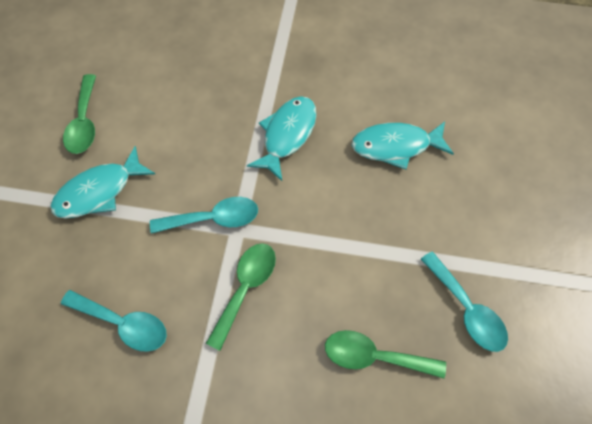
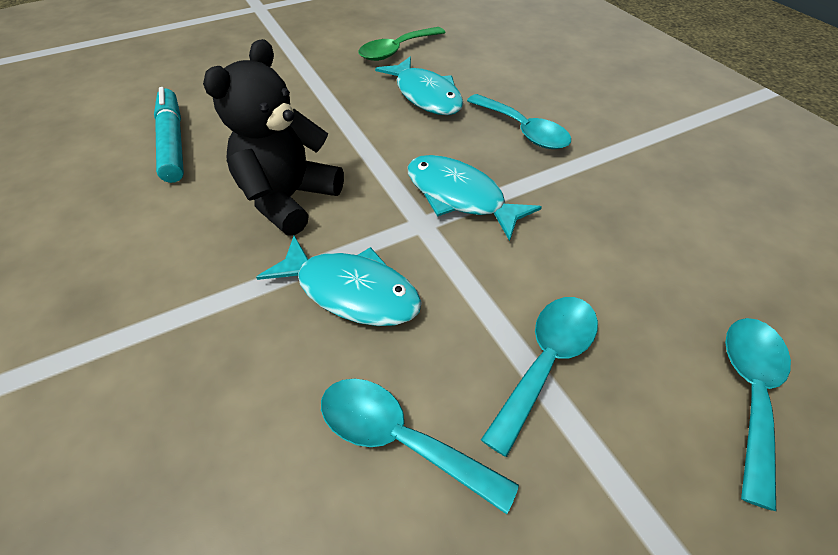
black teddy bear: 0 -> 1
green spoon: 3 -> 1
turquoise marker: 0 -> 1
turquoise spoon: 3 -> 4

